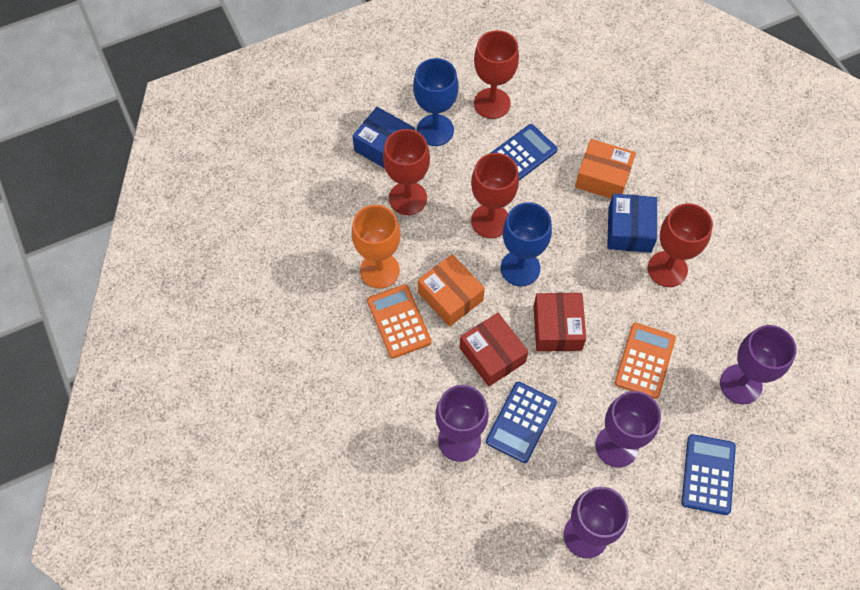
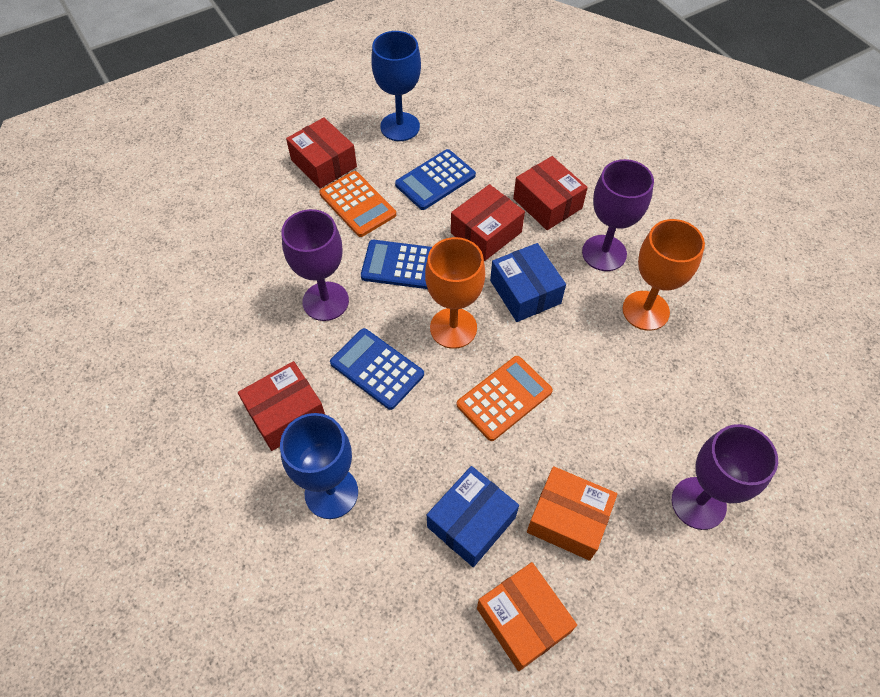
orange goblet: 1 -> 2
purple goblet: 4 -> 3
red box: 2 -> 4
red goblet: 4 -> 0

